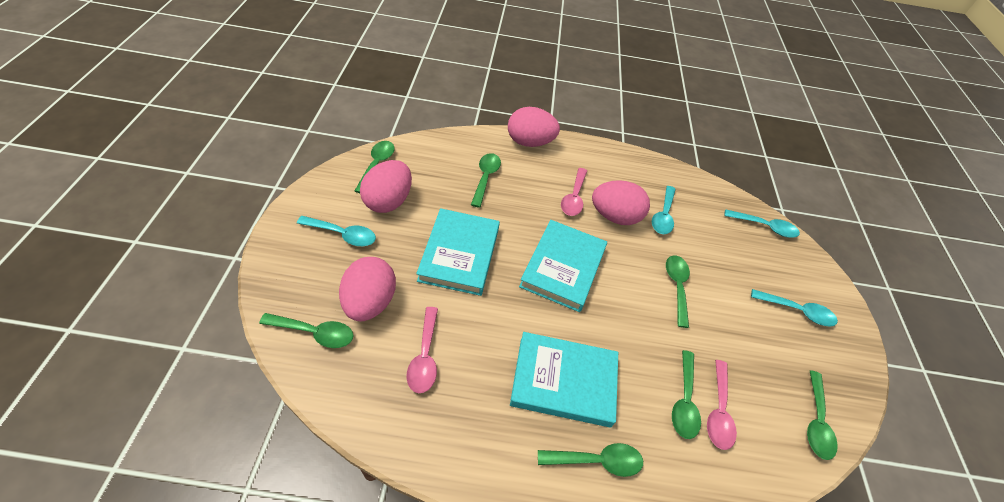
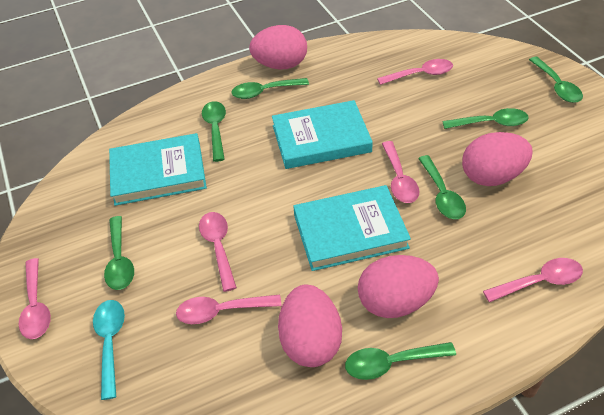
pink spoon: 3 -> 6
turquoise spoon: 4 -> 1

